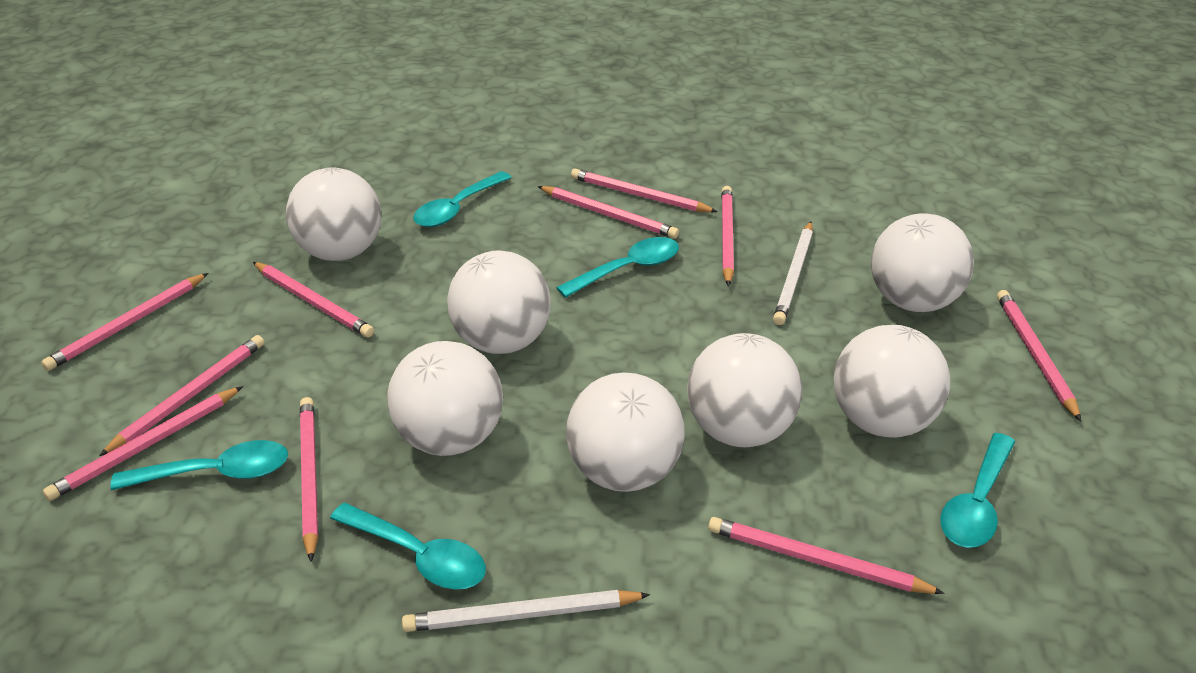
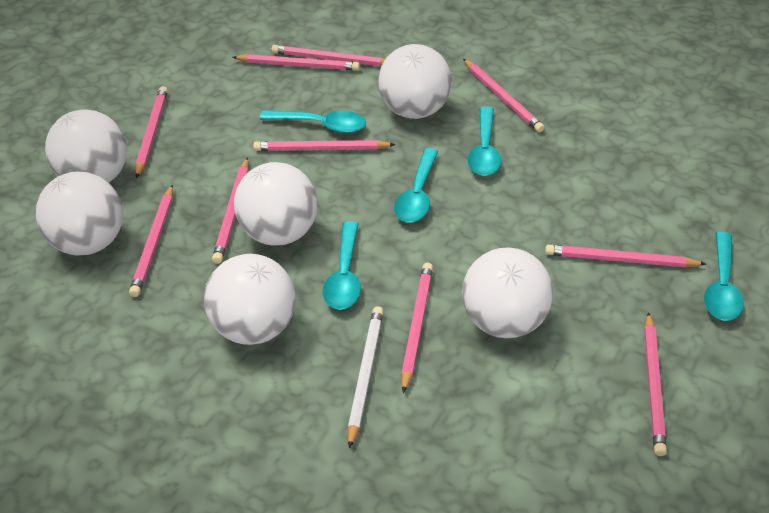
white ball: 7 -> 6
white pencil: 2 -> 1

